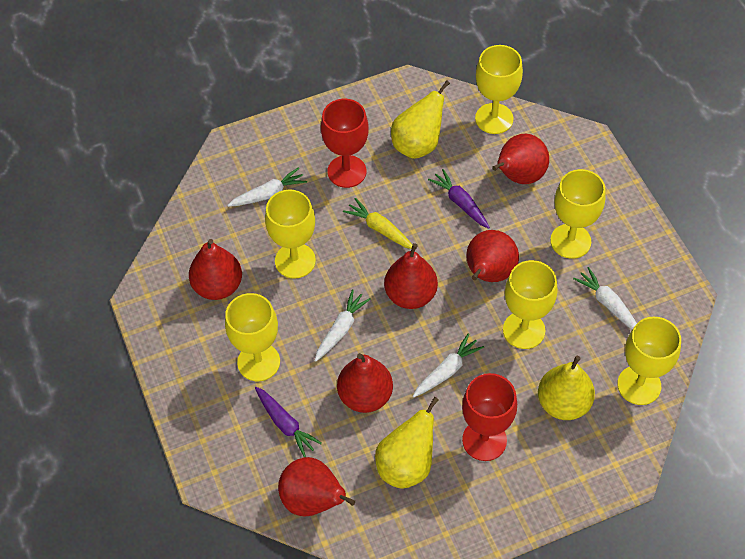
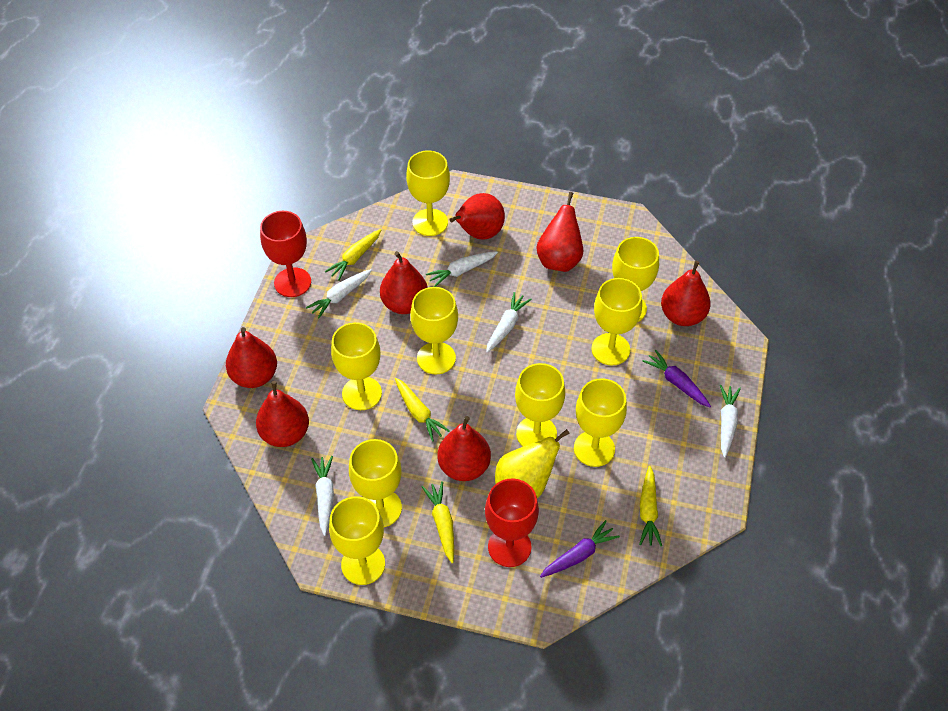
red pear: 6 -> 7
white carrot: 4 -> 5
yellow carrot: 1 -> 4
yellow goblet: 6 -> 9
yellow pear: 3 -> 1

